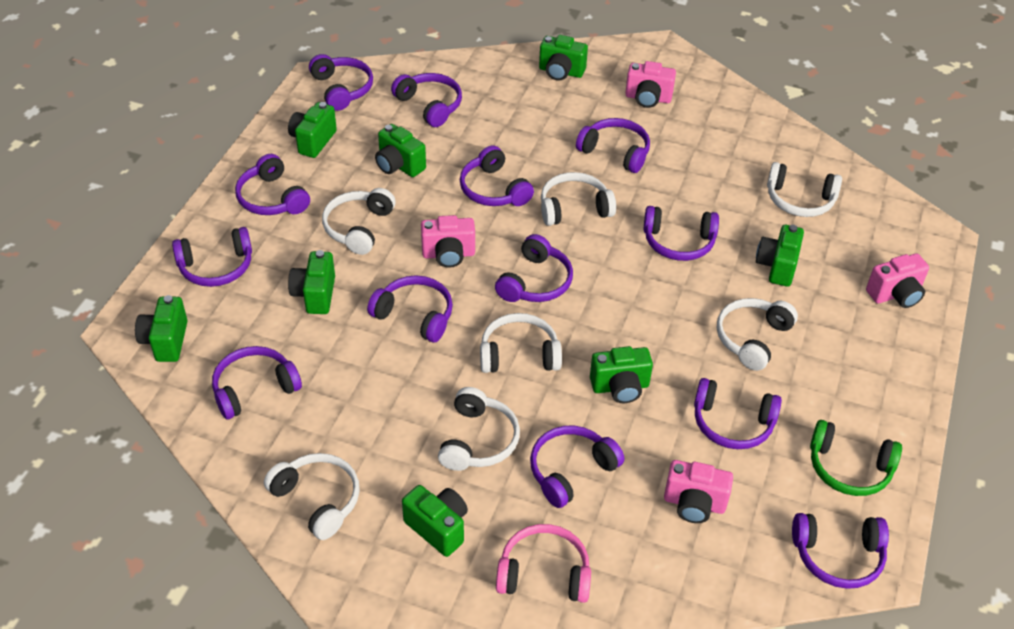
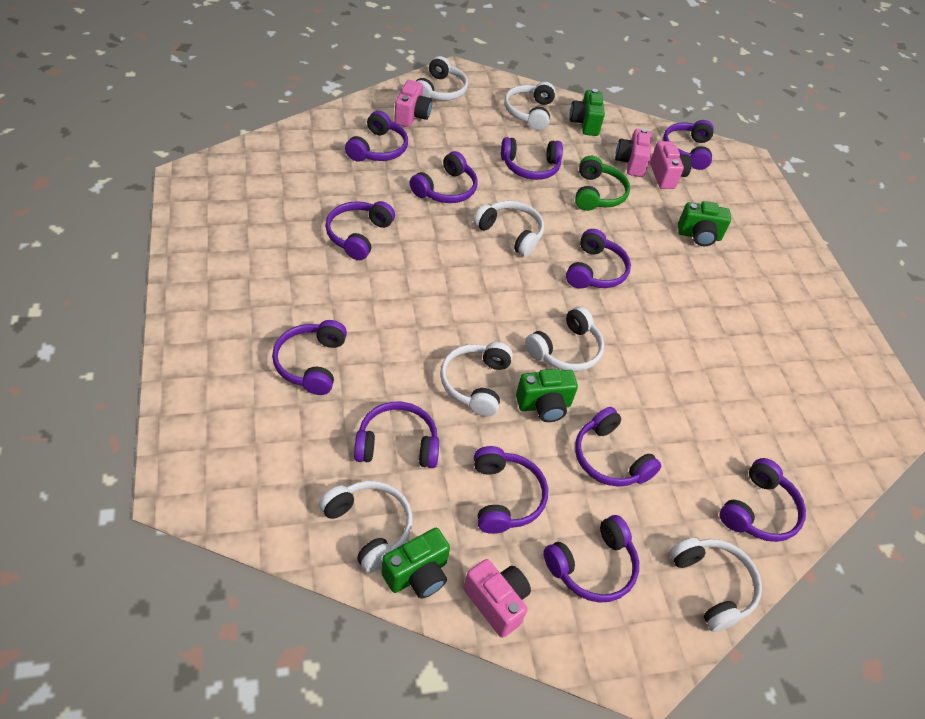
green camera: 8 -> 4
pink headphones: 1 -> 0
purple headphones: 13 -> 12

